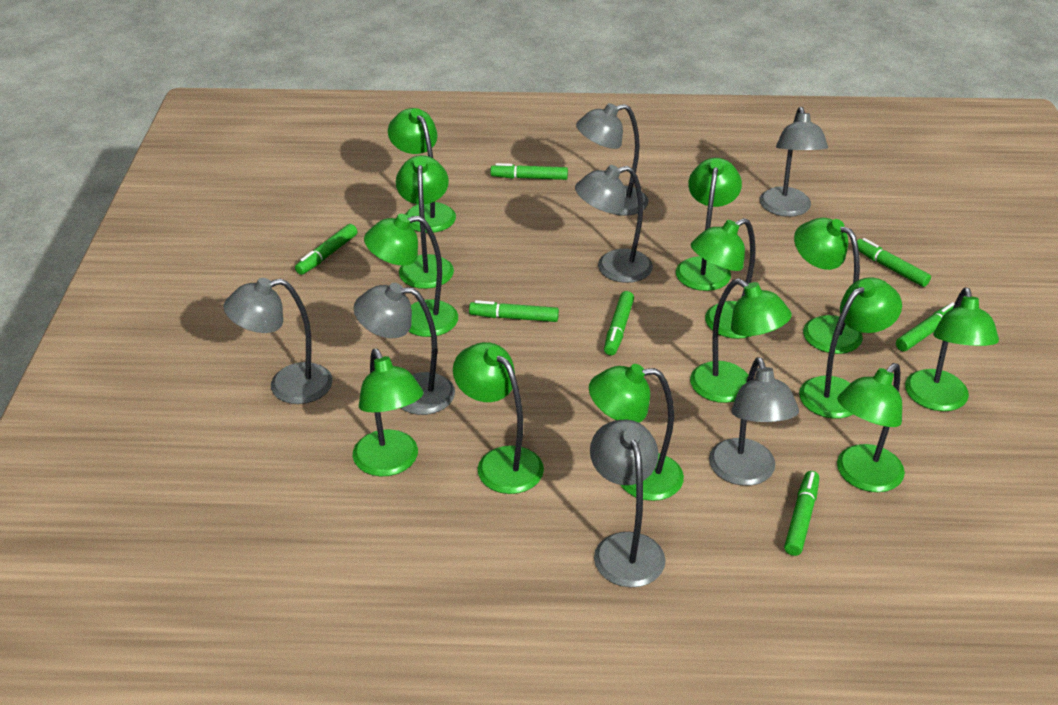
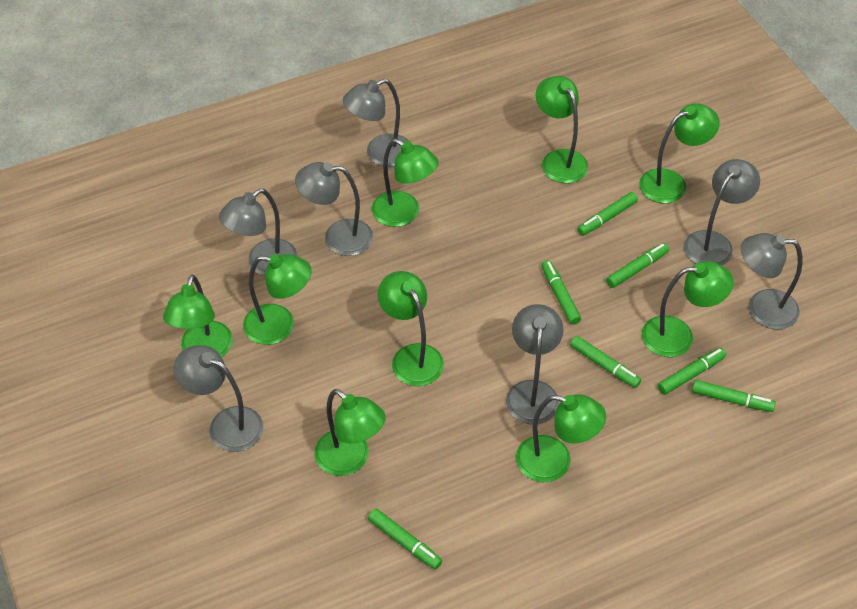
green lamp: 13 -> 9

